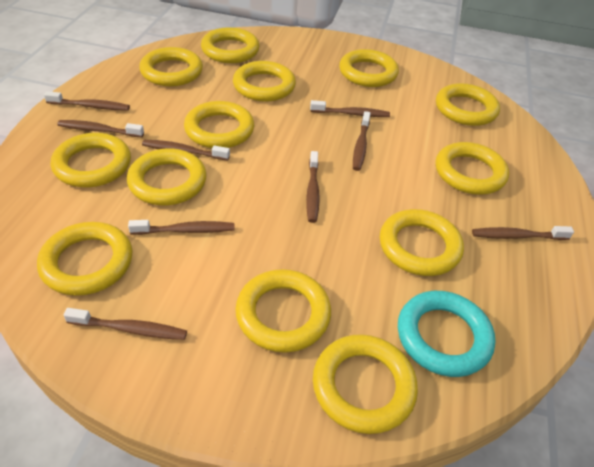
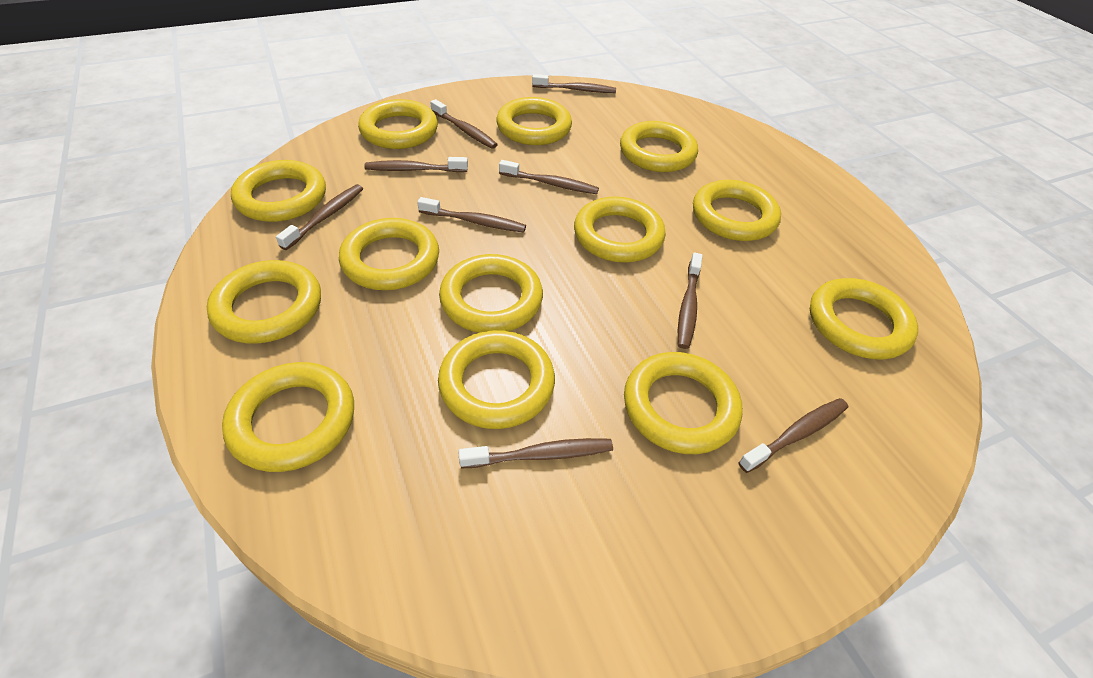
turquoise ring: 1 -> 0

